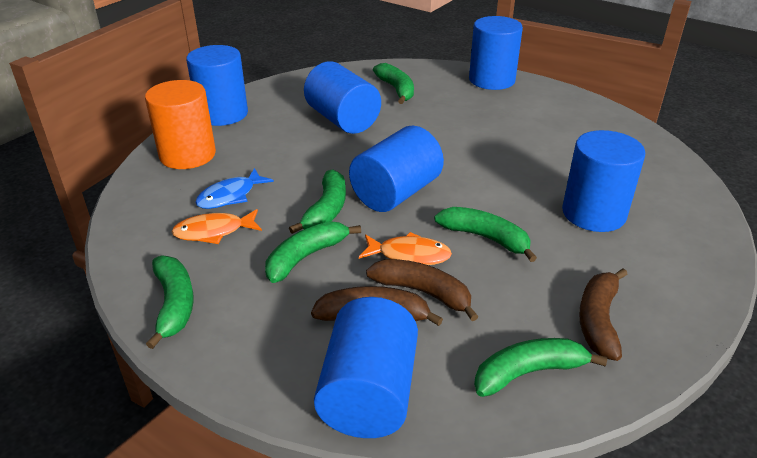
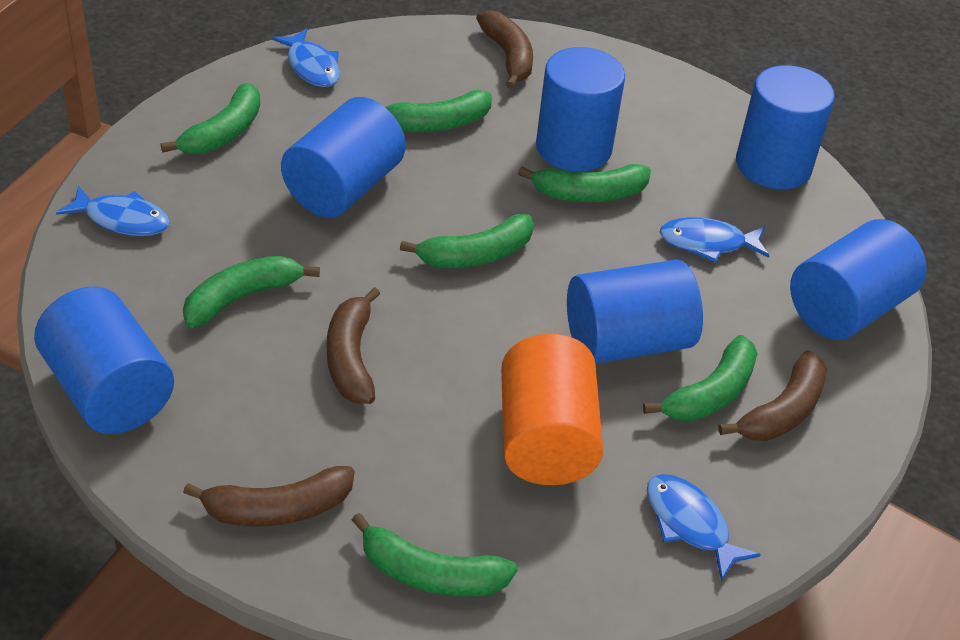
blue fish: 1 -> 4
brown banana: 3 -> 4
green banana: 6 -> 7
orange fish: 2 -> 0

